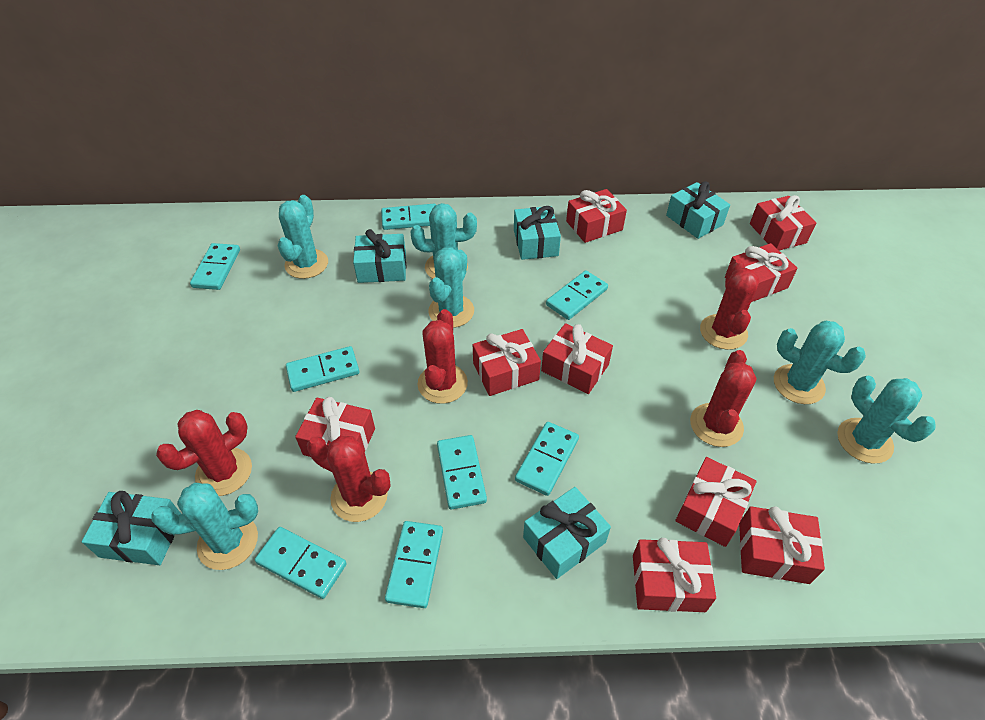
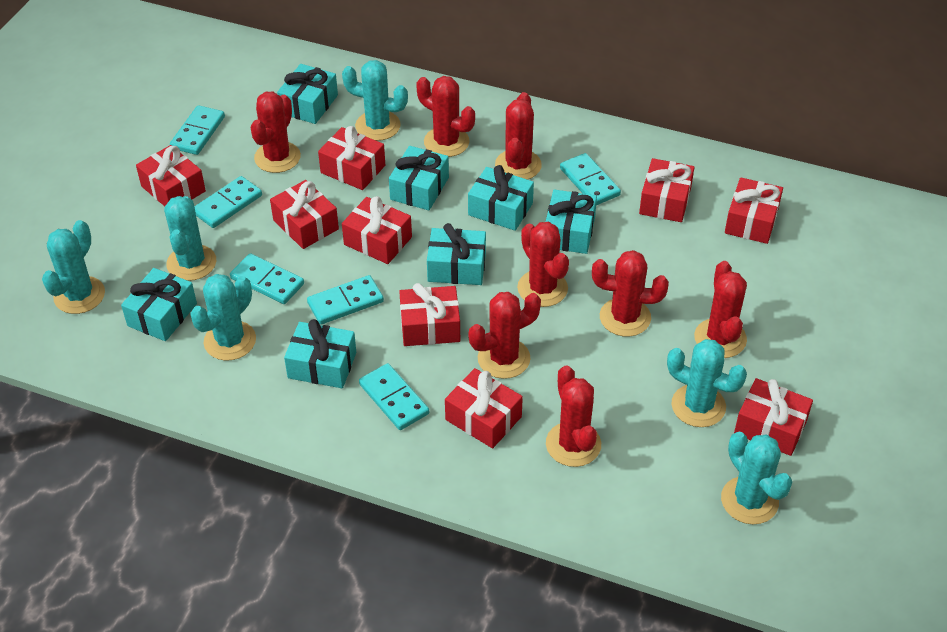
red cactus: 5 -> 8
turquoise domino: 8 -> 6
turquoise gift: 5 -> 7

